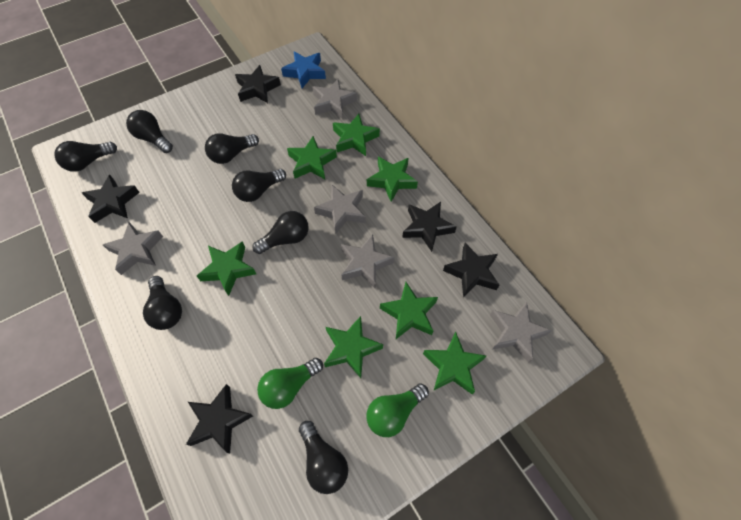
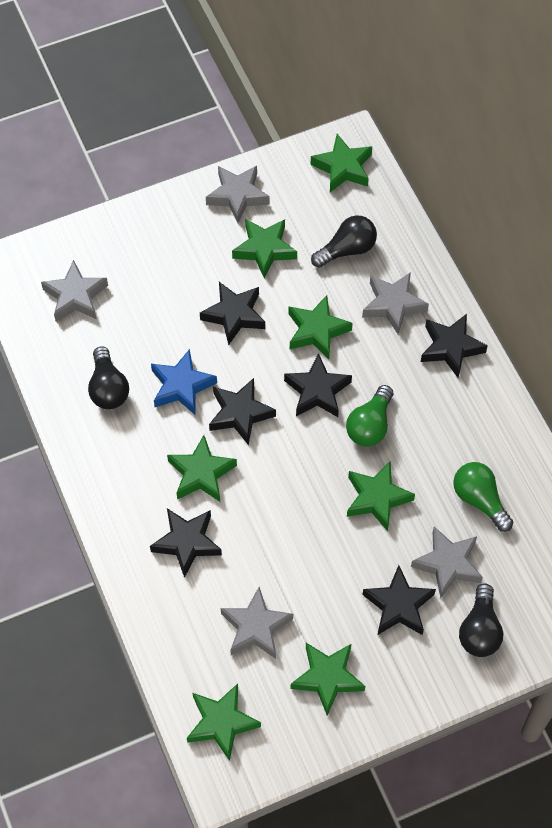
black light bulb: 7 -> 3
black star: 5 -> 6

